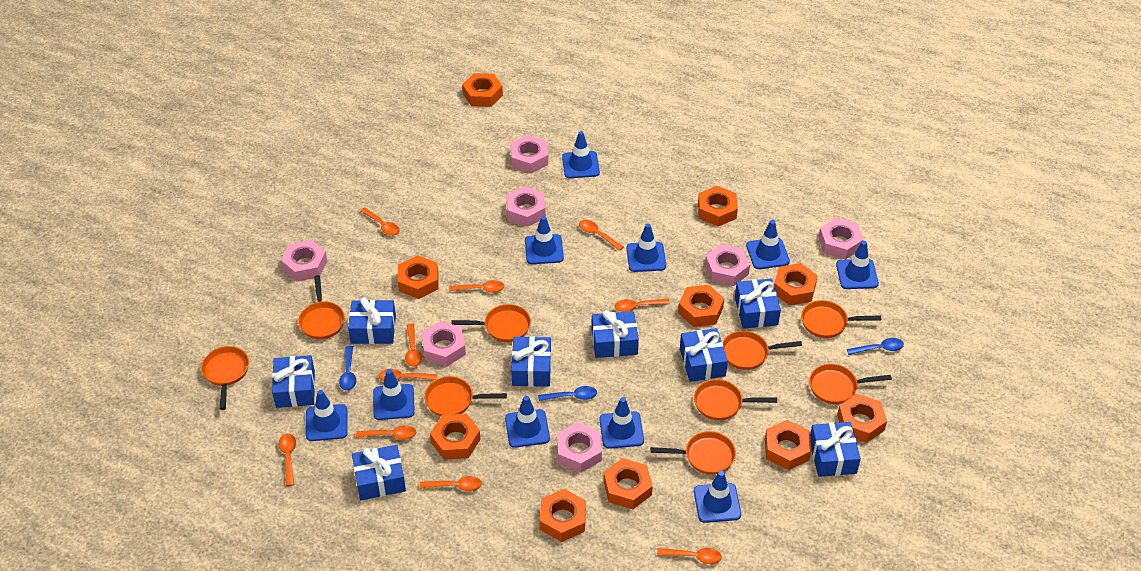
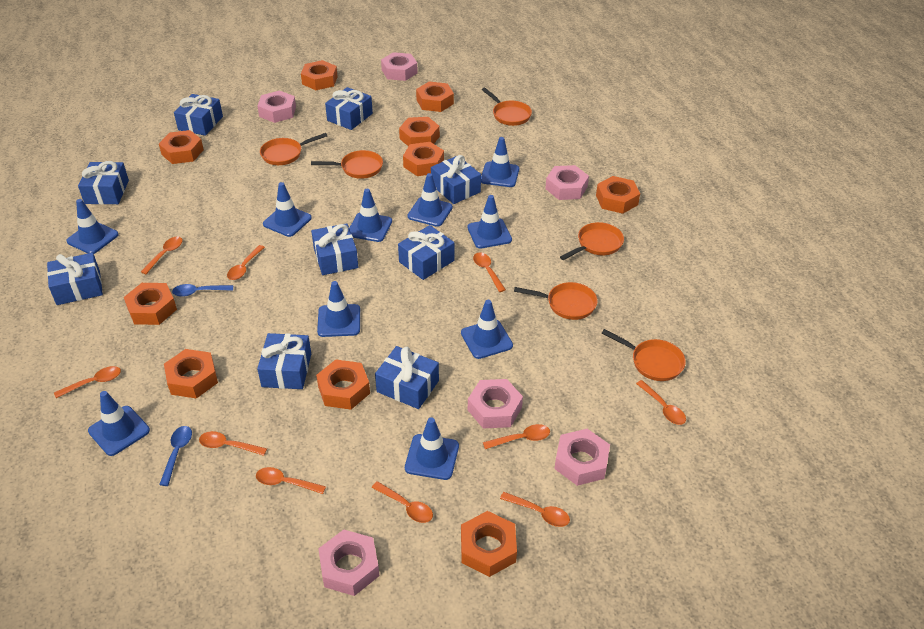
blue gift: 8 -> 9
blue spoon: 3 -> 2
orange pan: 9 -> 6
pink nut: 7 -> 6

